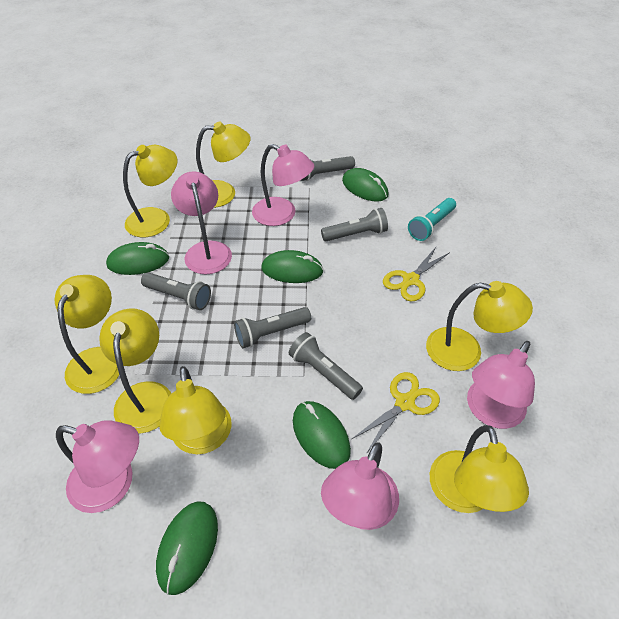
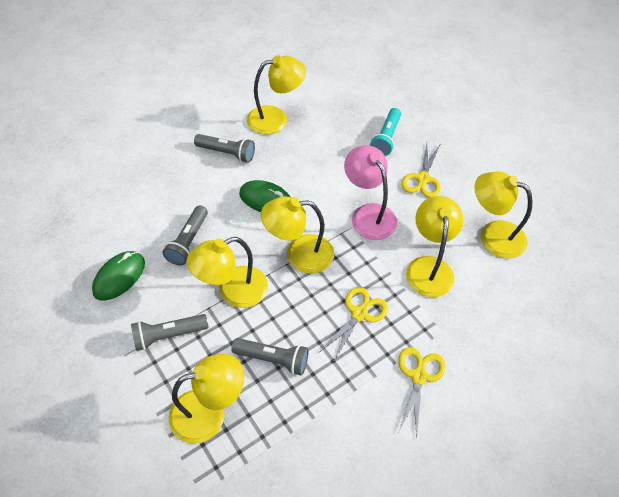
green mouse: 5 -> 2
grey flashlight: 5 -> 4
pink lamp: 5 -> 1
yellow lamp: 7 -> 6
yellow scissors: 2 -> 3

